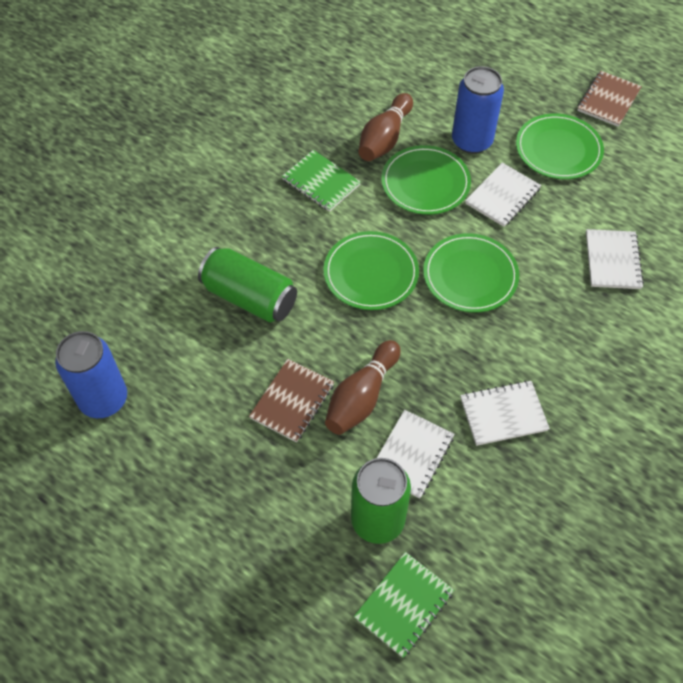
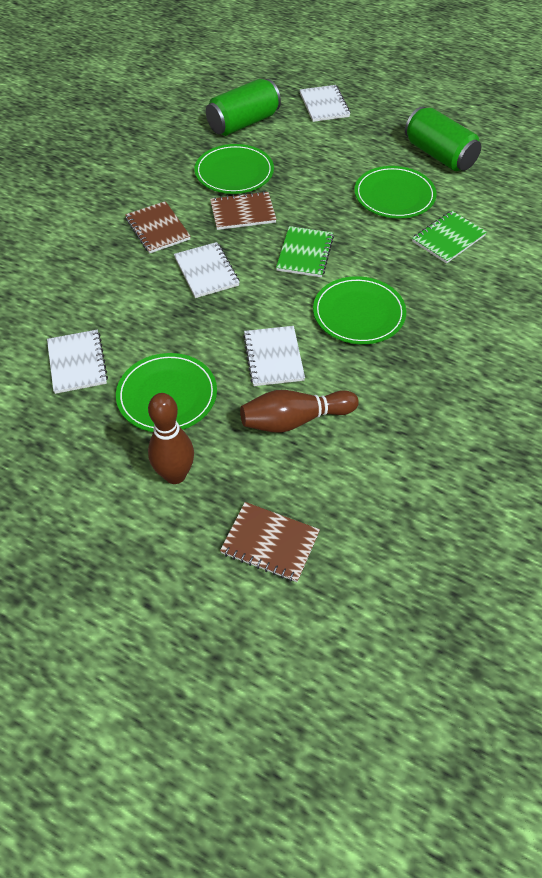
blue can: 2 -> 0
brown notebook: 2 -> 3

